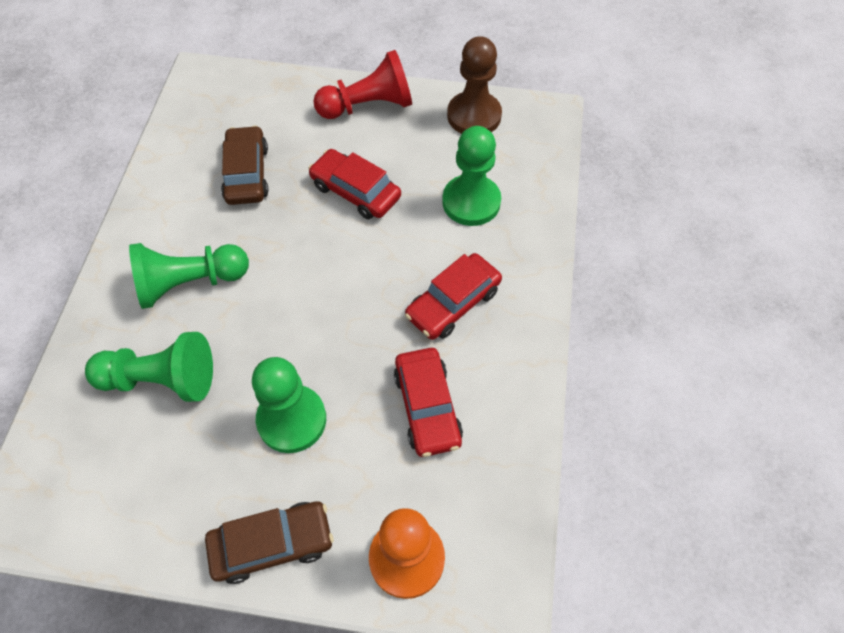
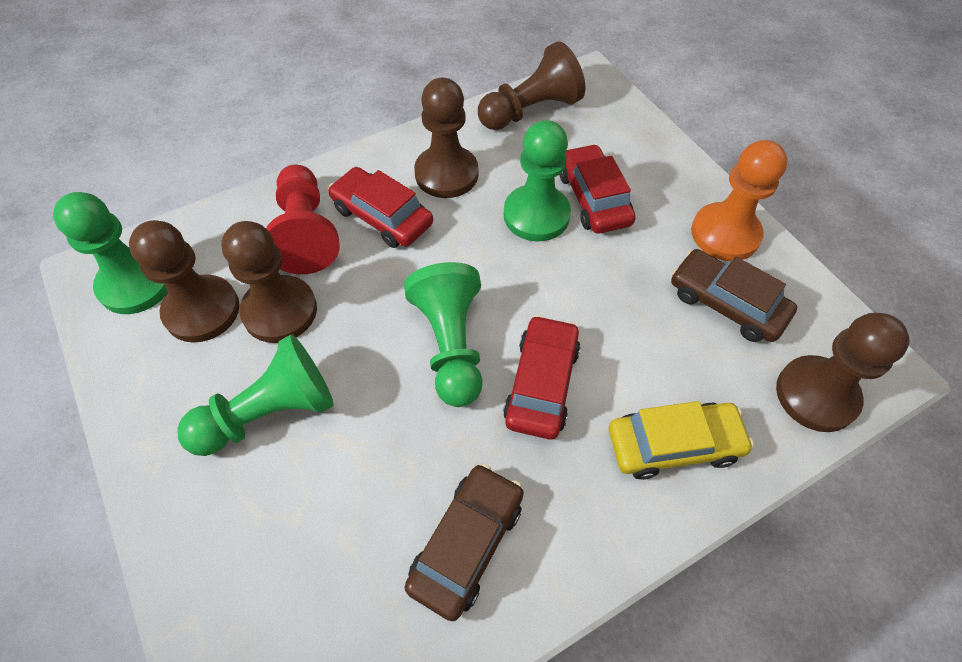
brown pawn: 1 -> 5
yellow car: 0 -> 1

